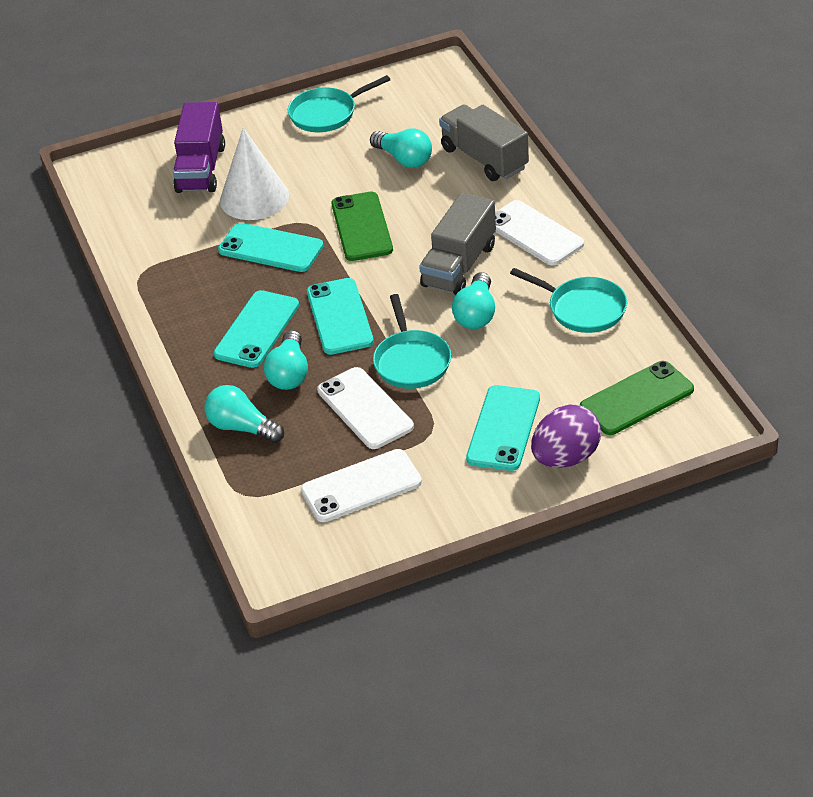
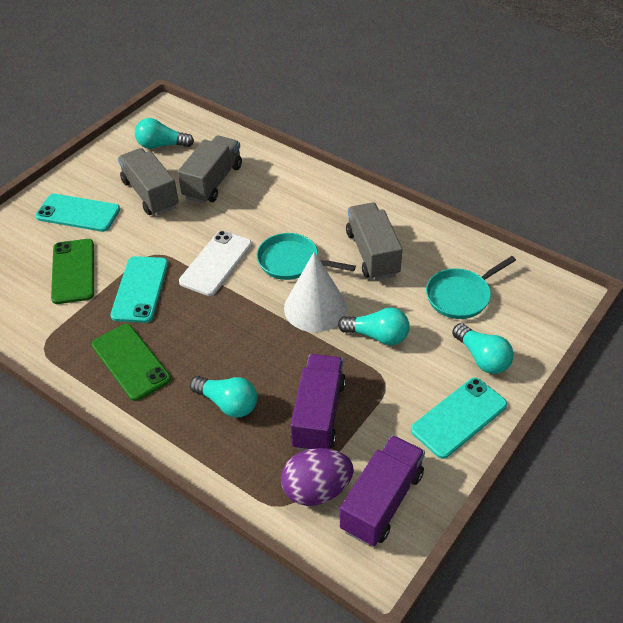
grey truck: 2 -> 3
purple truck: 1 -> 2
turquoise pan: 3 -> 2
turquoise phone: 4 -> 3
white phone: 3 -> 1

